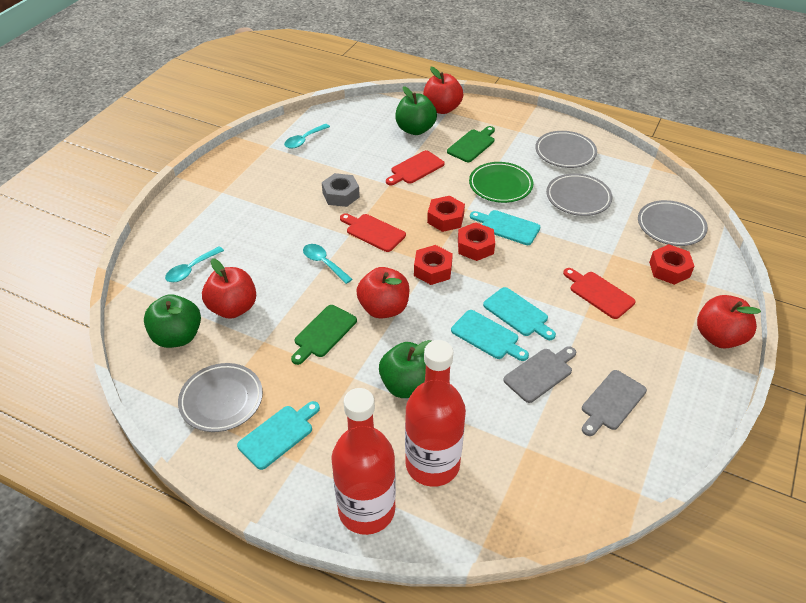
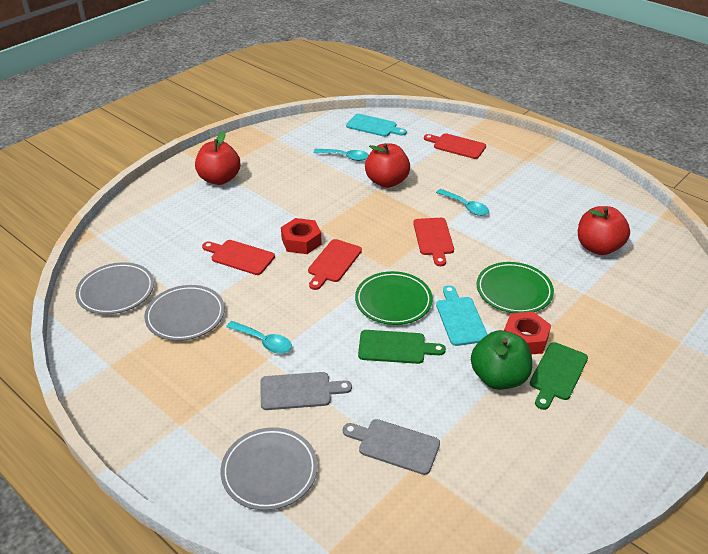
green apple: 3 -> 1
green plate: 1 -> 2
grey nut: 1 -> 0
grey plate: 4 -> 3
red apple: 4 -> 3
red bottle: 2 -> 0
red cutting board: 3 -> 4
red nut: 4 -> 2
turquoise cutting board: 4 -> 2

